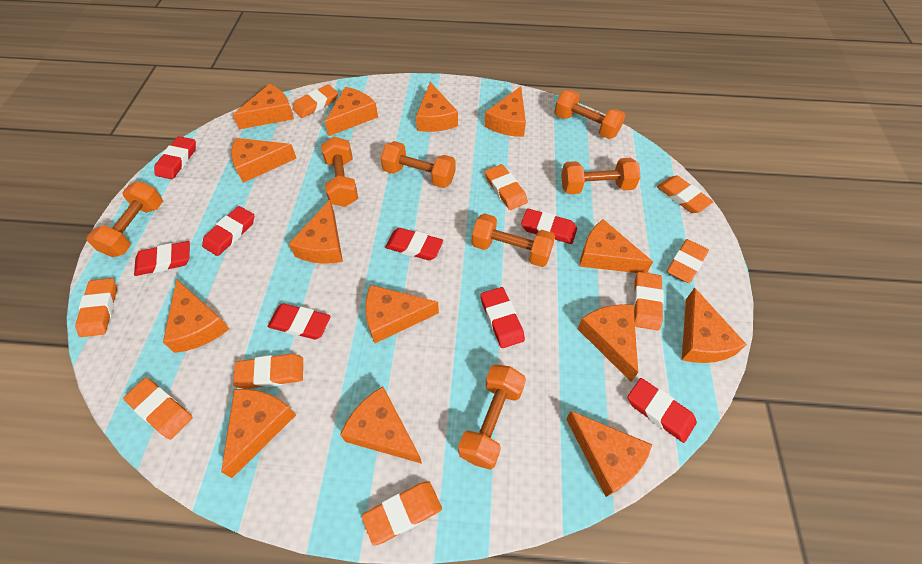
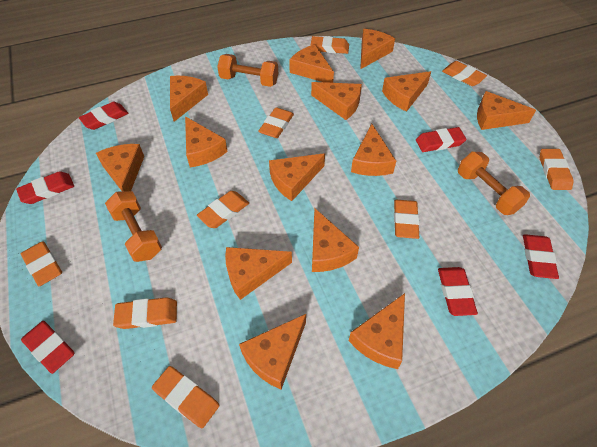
orange dumbbell: 7 -> 3
red eraser: 8 -> 6

